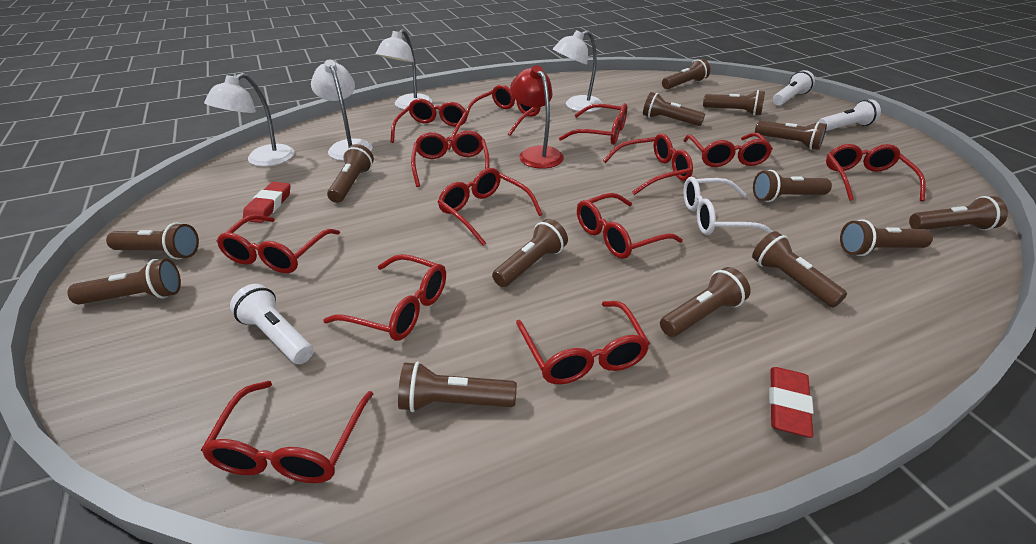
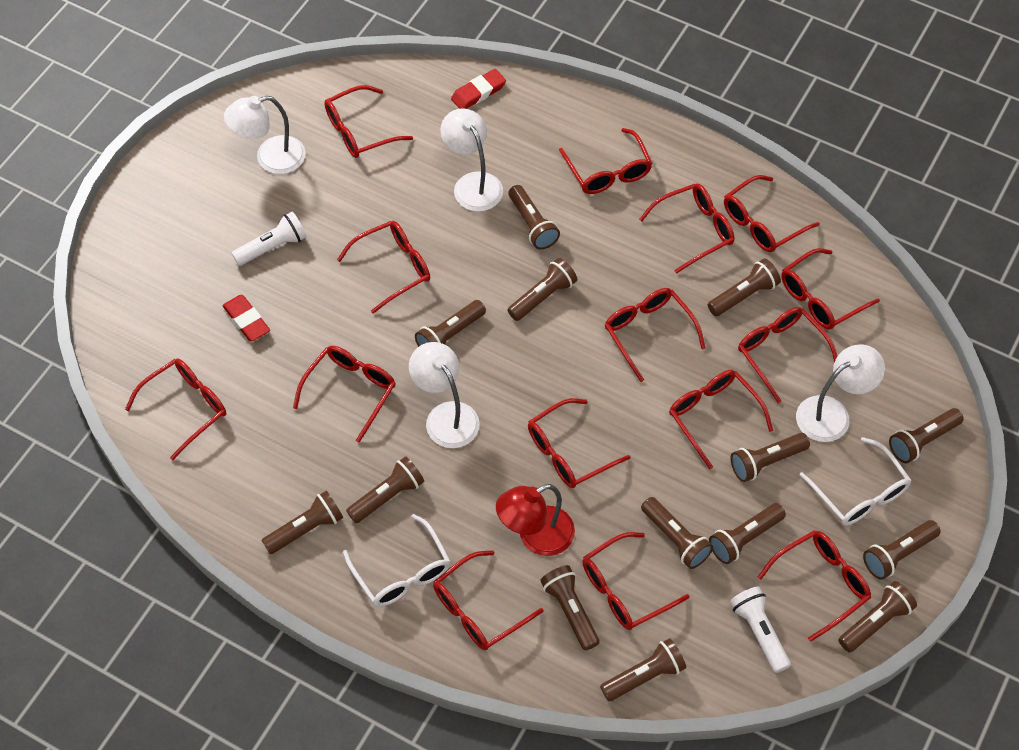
red glasses: 13 -> 15
white flashlight: 3 -> 2
white glasses: 1 -> 2

